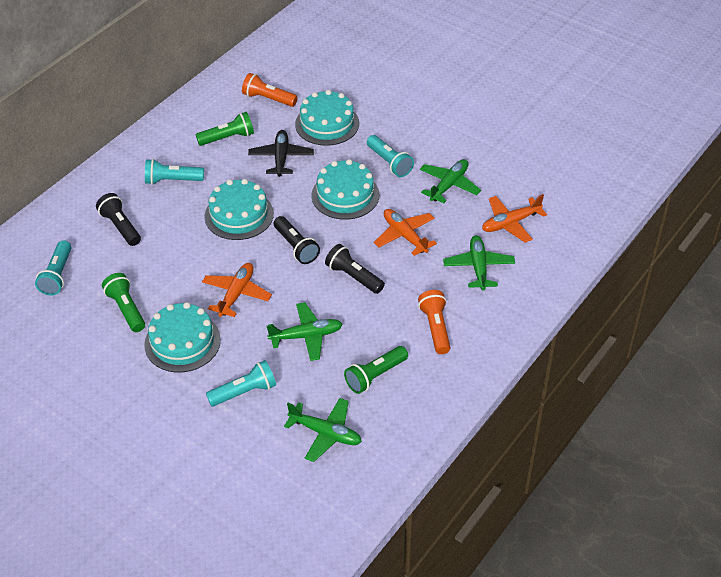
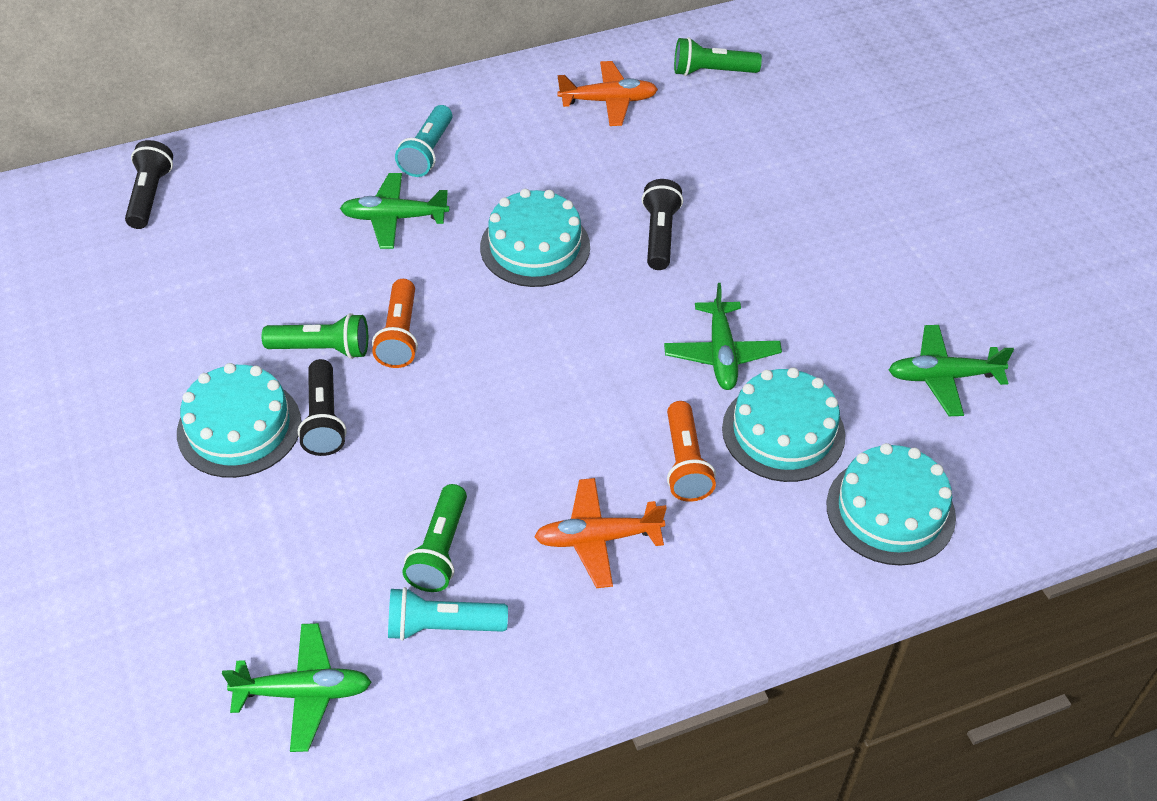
black plane: 1 -> 0
orange plane: 3 -> 2
turquoise flashlight: 4 -> 2

